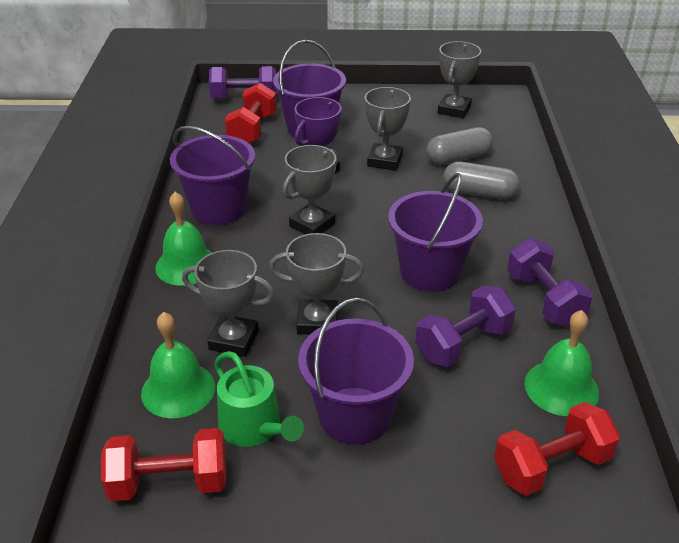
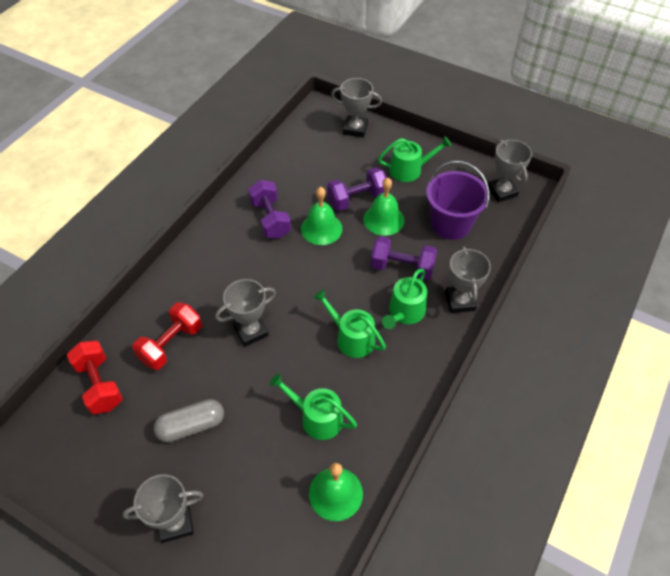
green watering can: 1 -> 4
grey capsule: 2 -> 1
purple bucket: 4 -> 1
purple trophy: 1 -> 0
red dumbbell: 3 -> 2

